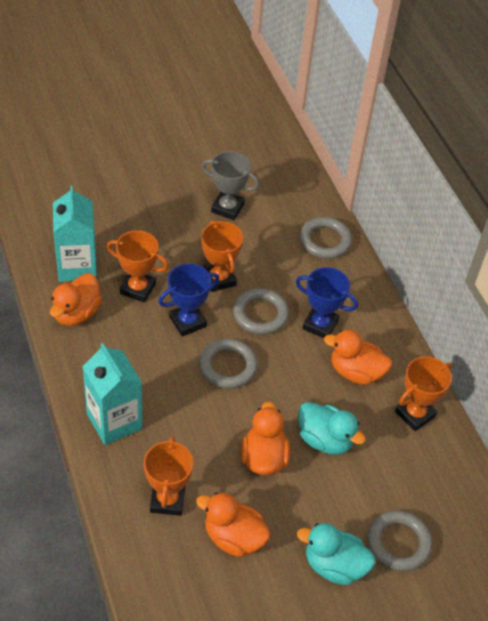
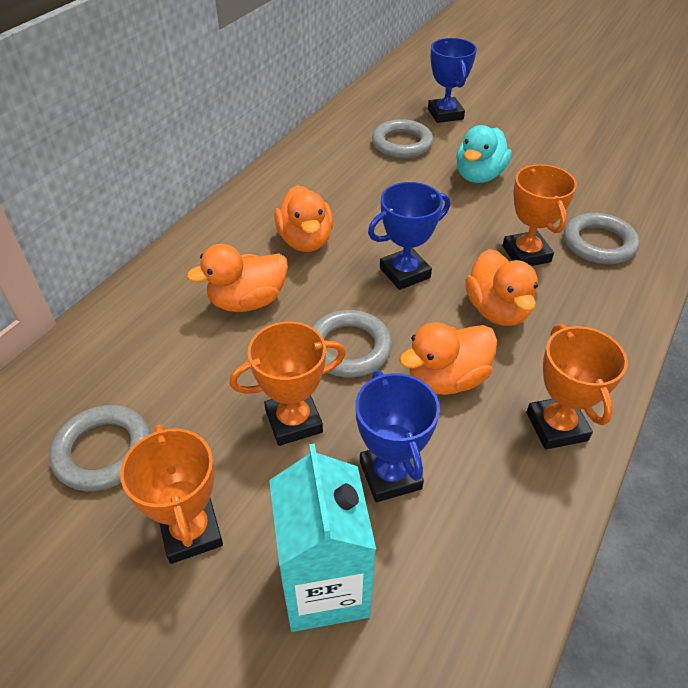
blue trophy: 2 -> 3
grey trophy: 1 -> 0
turquoise carton: 2 -> 1
turquoise duck: 2 -> 1

